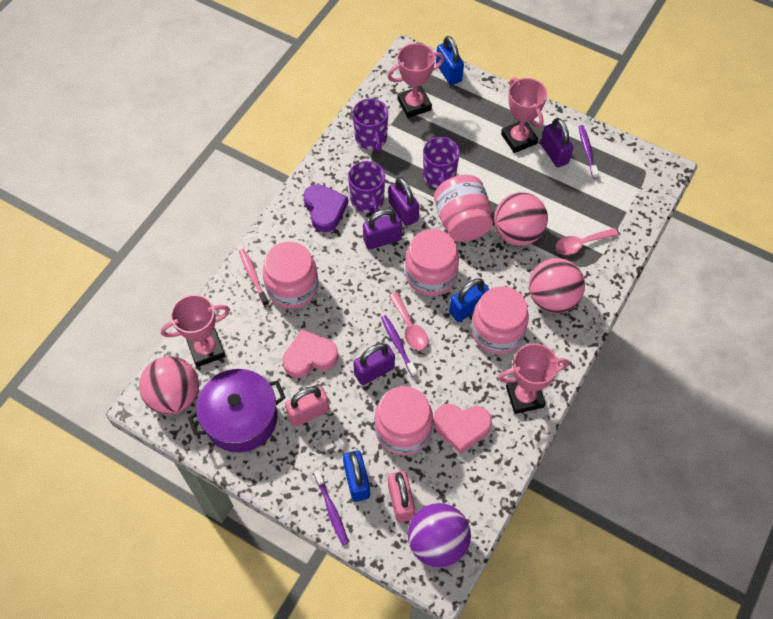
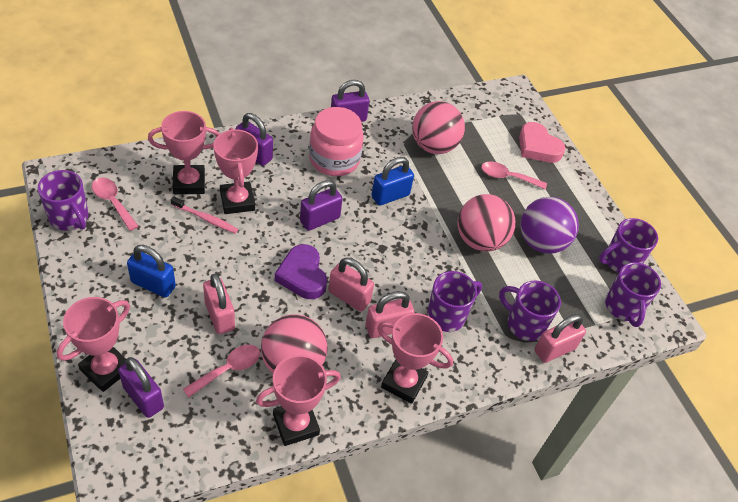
blue padlock: 3 -> 2
pink heart: 2 -> 1
pink jar: 5 -> 1
pink padlock: 2 -> 4
pink spoon: 2 -> 3
pink trophy: 4 -> 5
purple mug: 3 -> 5
purple pot: 1 -> 0
purple toothbrush: 3 -> 0

